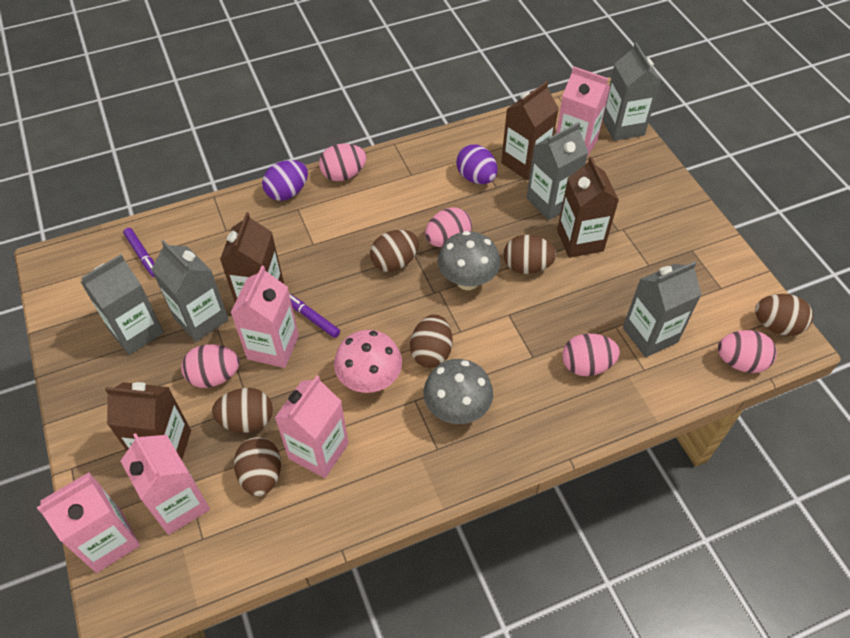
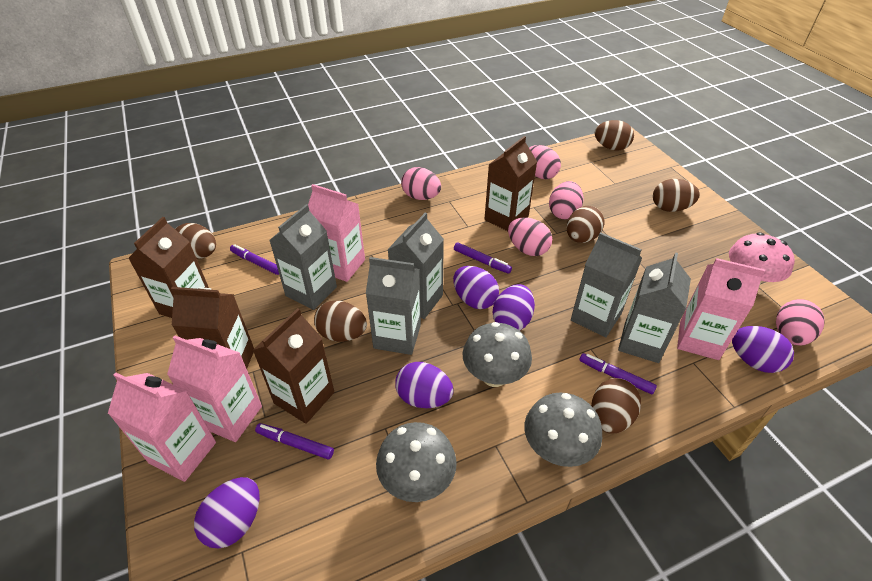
grey mushroom: 2 -> 3
pink carton: 5 -> 4
purple egg: 2 -> 5
purple marker: 2 -> 4

